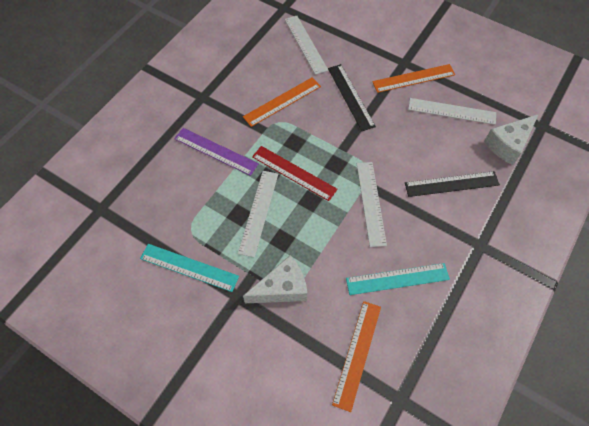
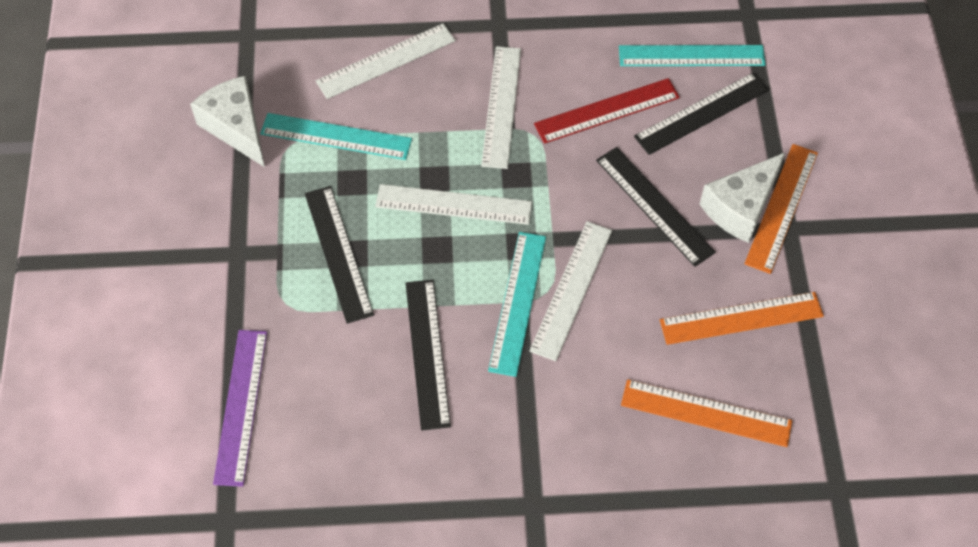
black ruler: 2 -> 4
turquoise ruler: 2 -> 3

